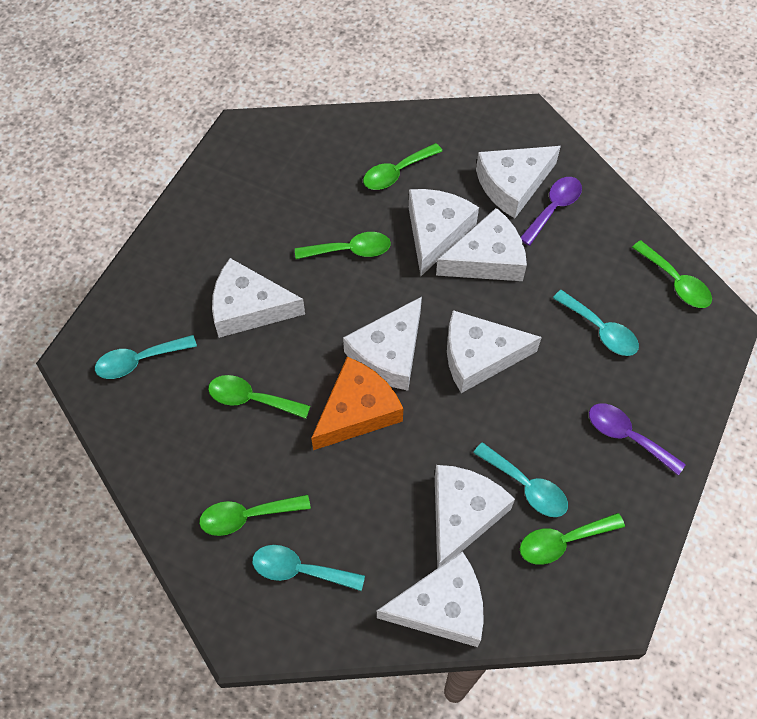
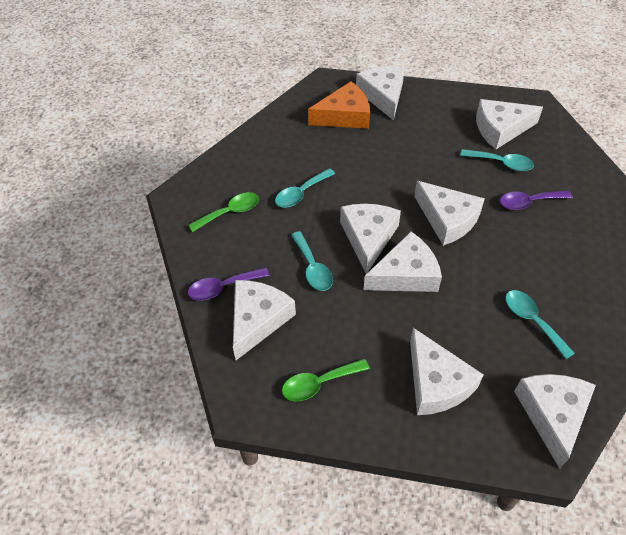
green spoon: 6 -> 2

